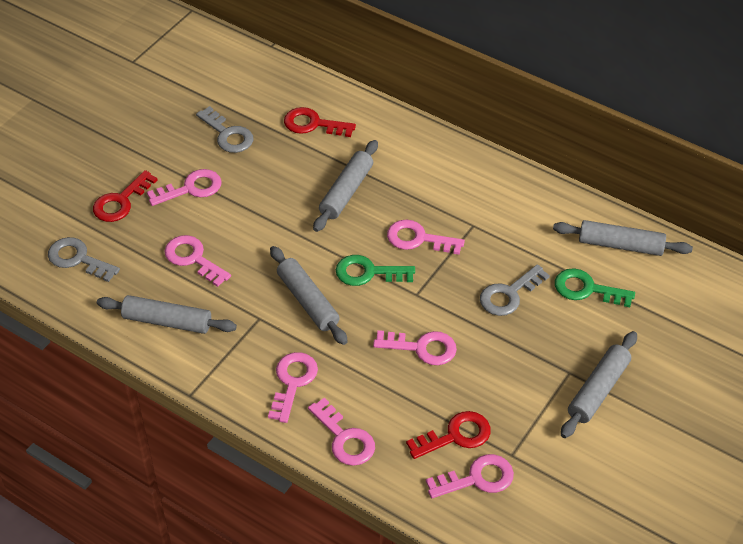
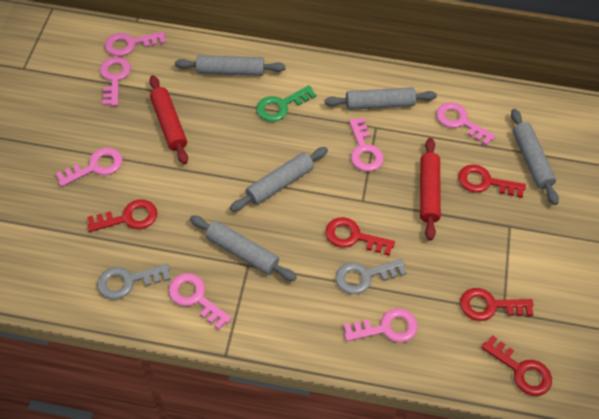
green key: 2 -> 1
grey key: 3 -> 2
red key: 3 -> 5
red rolling pin: 0 -> 2

